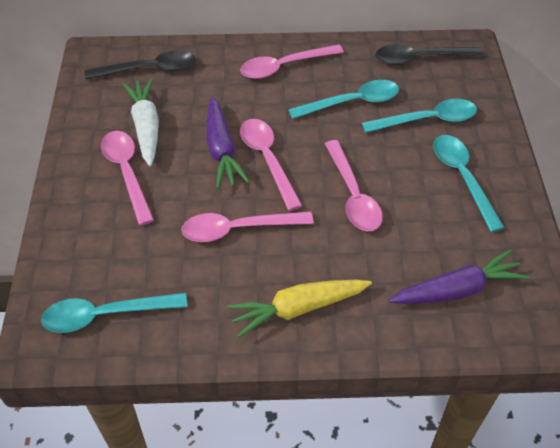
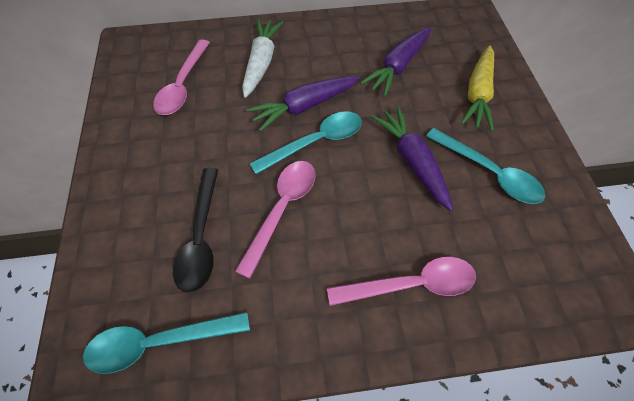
black spoon: 2 -> 1
pink spoon: 5 -> 3
purple carrot: 2 -> 3
turquoise spoon: 4 -> 3

